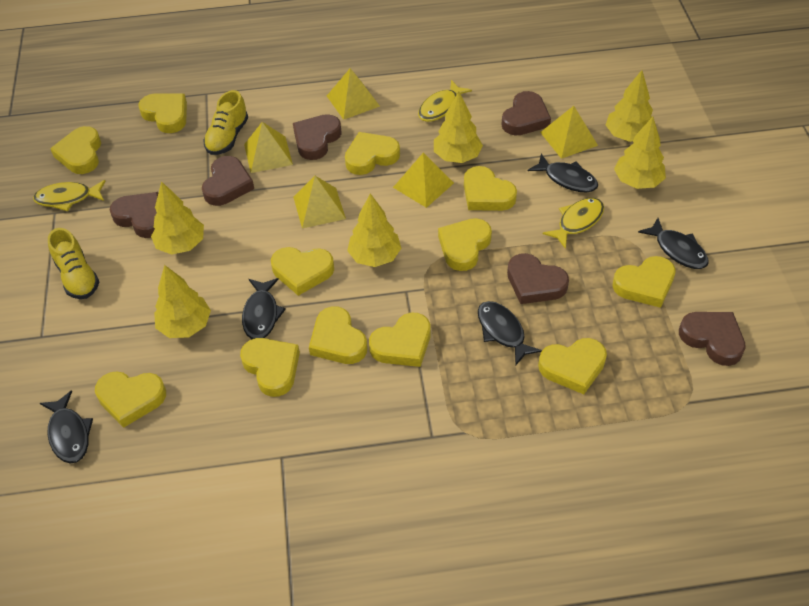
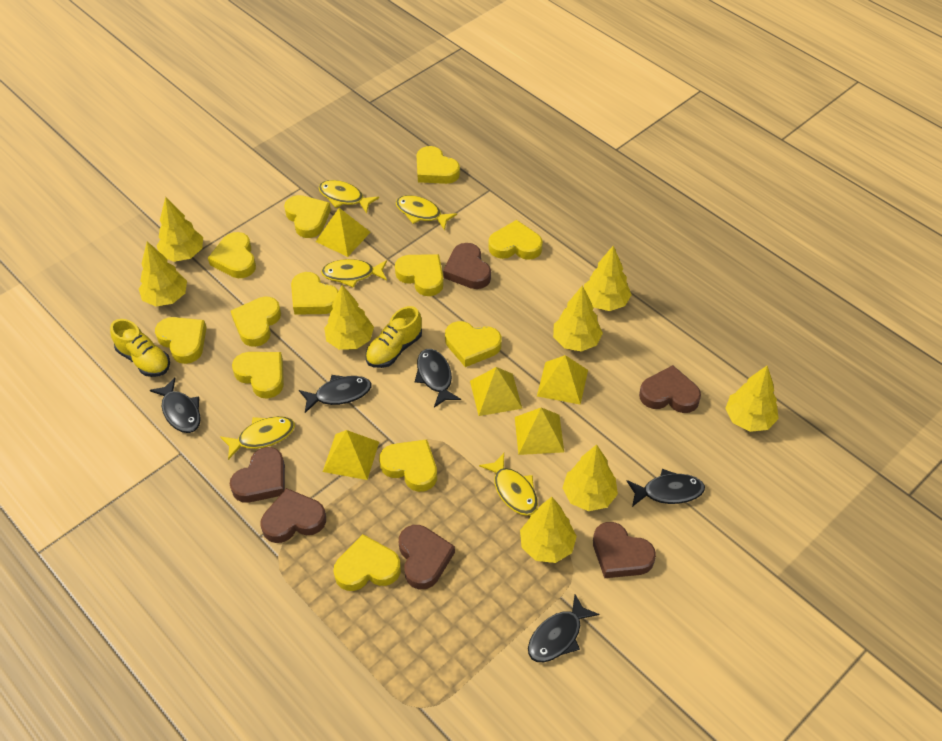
yellow fish: 3 -> 5
yellow tree: 6 -> 8

